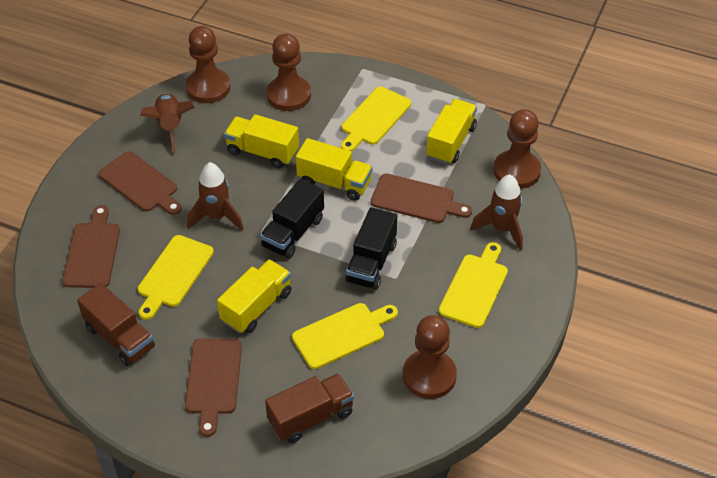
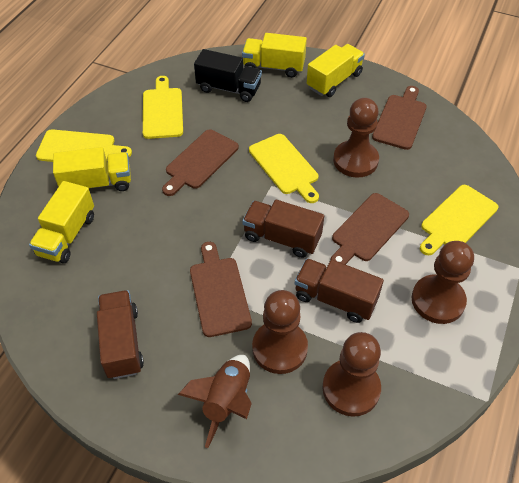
black truck: 2 -> 1
brown rocket: 3 -> 1
brown truck: 2 -> 3

